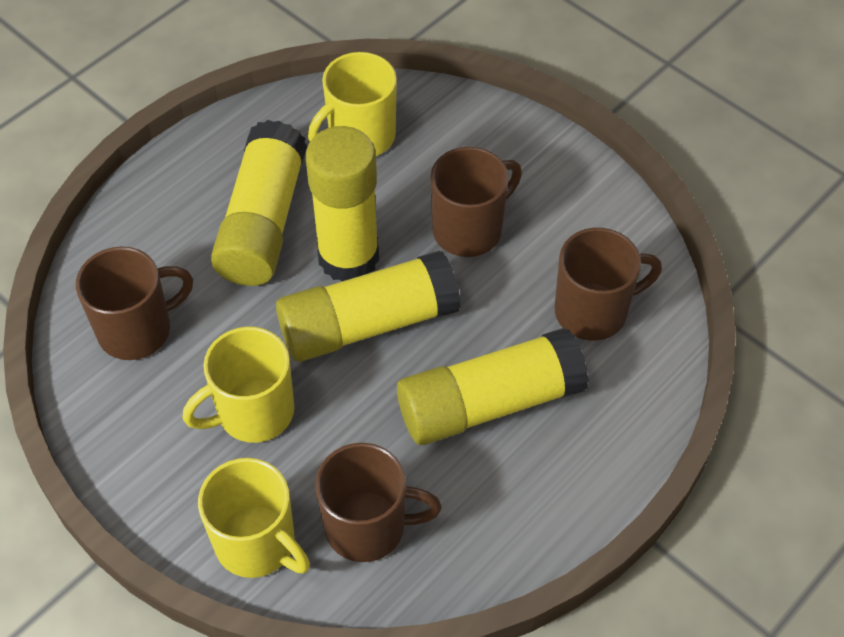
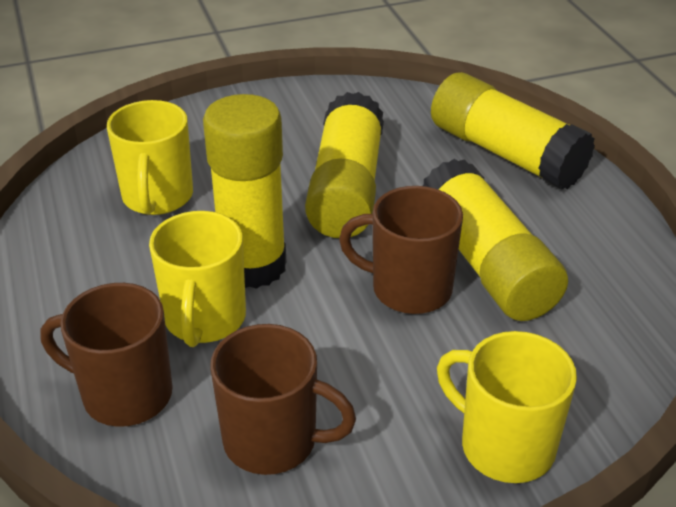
brown mug: 4 -> 3

